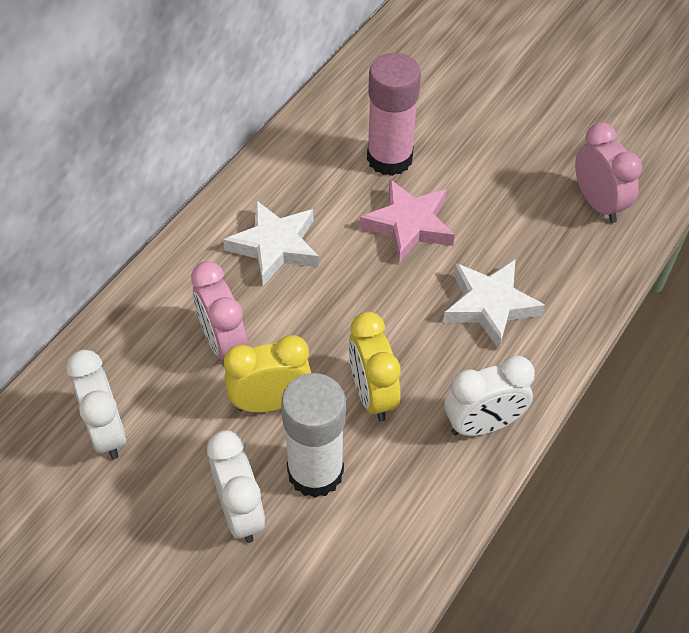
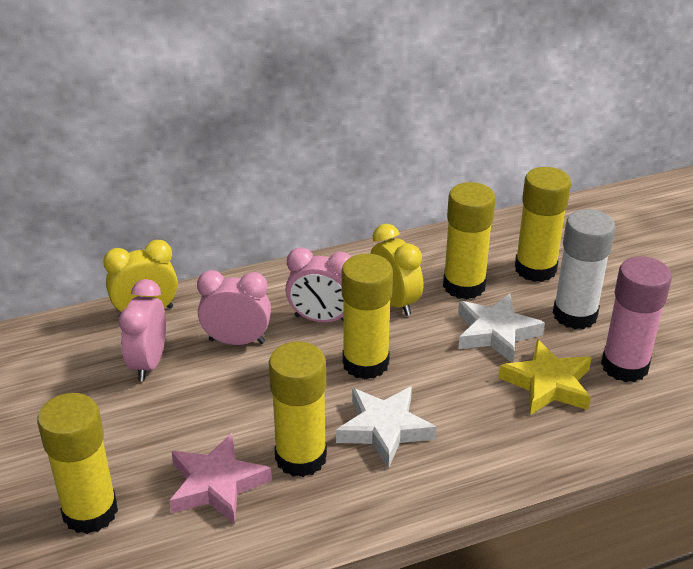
pink clock: 2 -> 3
white clock: 3 -> 0
yellow glue stick: 0 -> 5
yellow star: 0 -> 1

